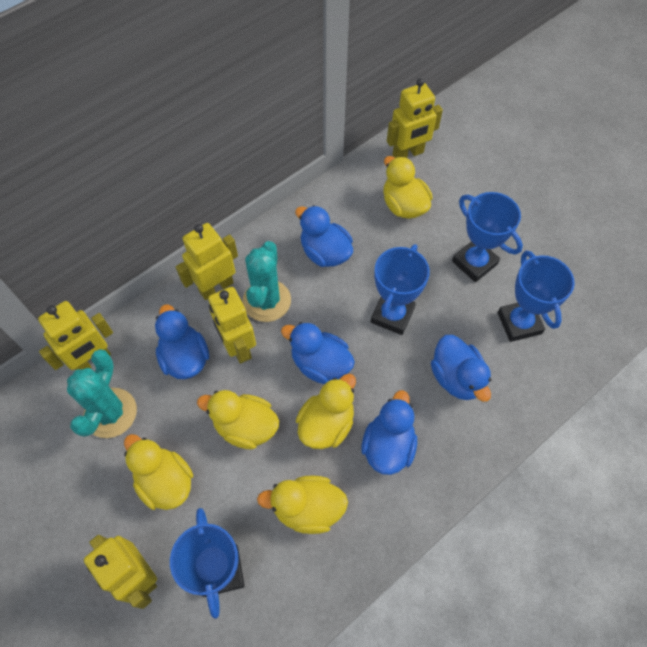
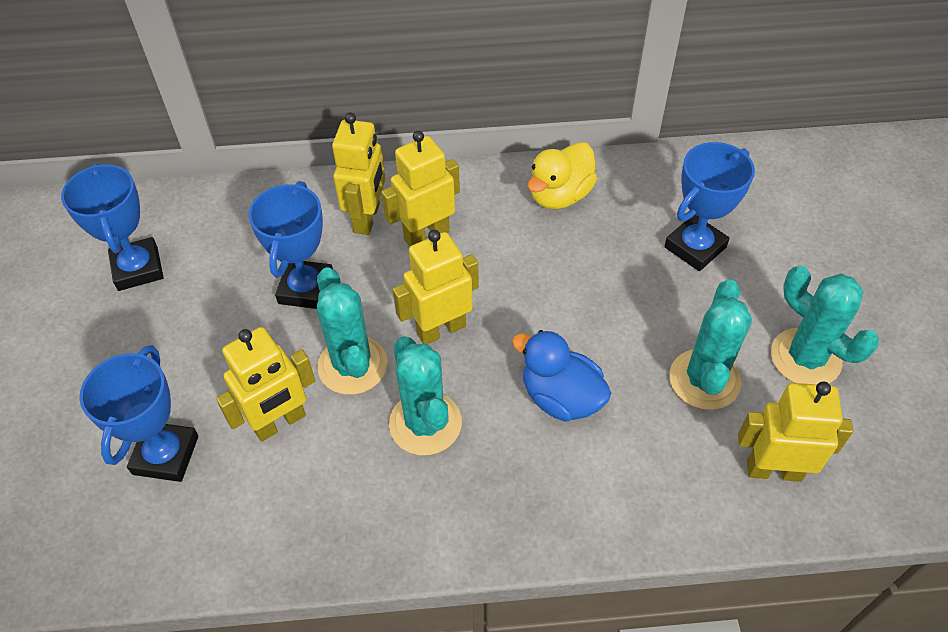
blue duck: 5 -> 1
turquoise cactus: 2 -> 4
yellow duck: 5 -> 1

